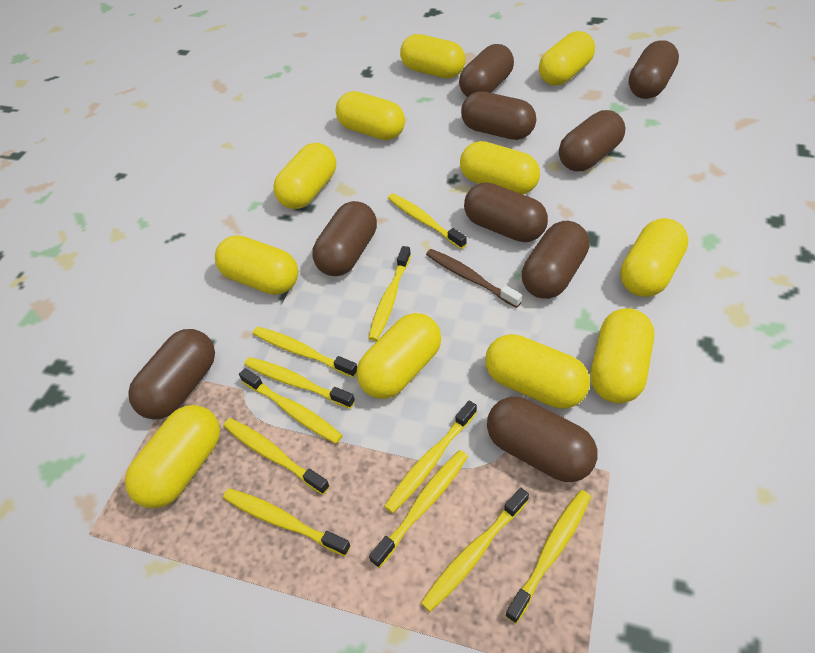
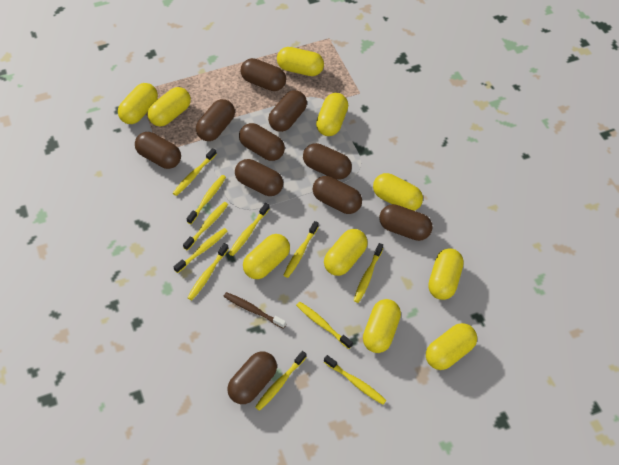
brown capsule: 9 -> 10
yellow capsule: 11 -> 10

